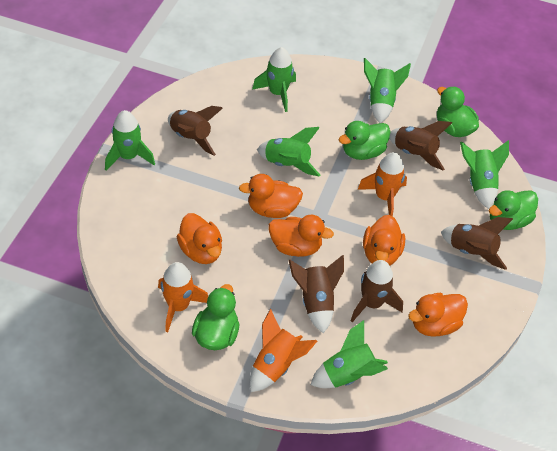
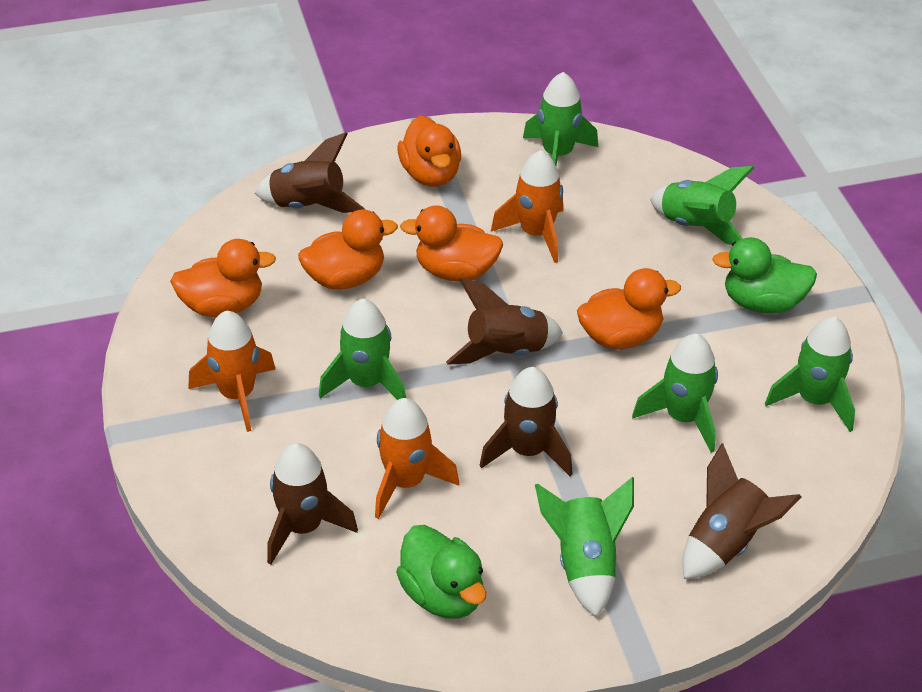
green duck: 4 -> 2

